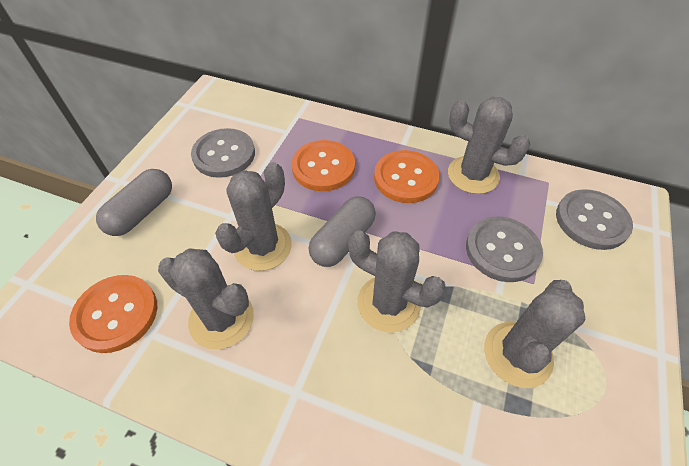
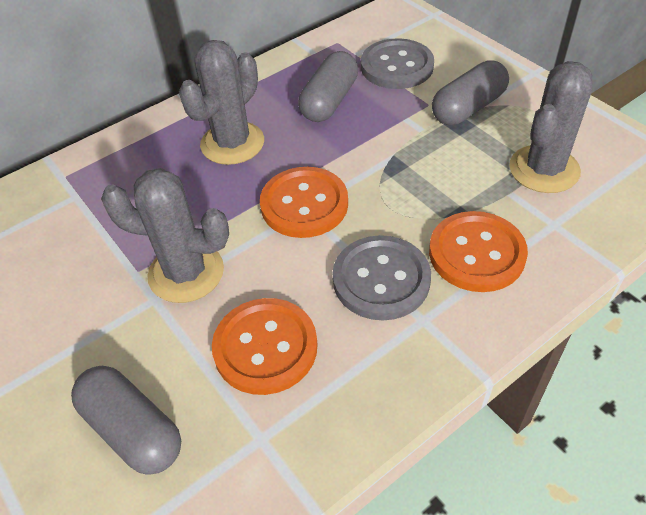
grey button: 3 -> 2
grey cactus: 5 -> 3
grey capsule: 2 -> 3

